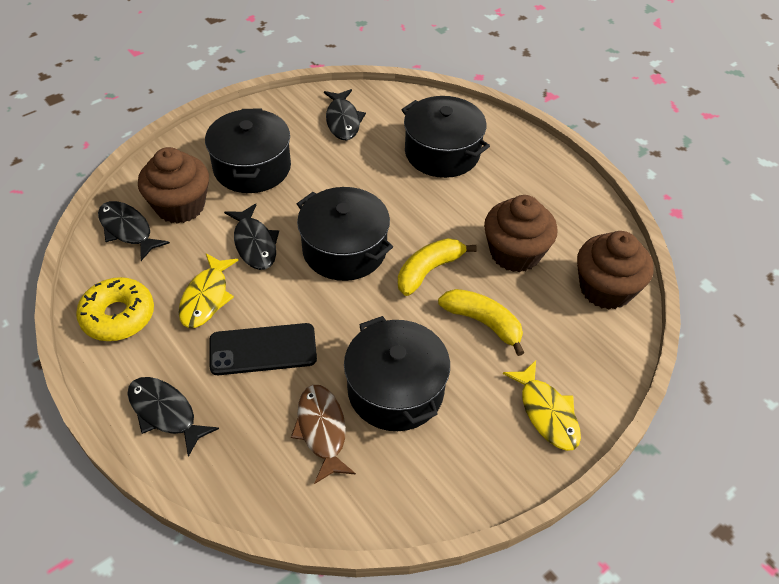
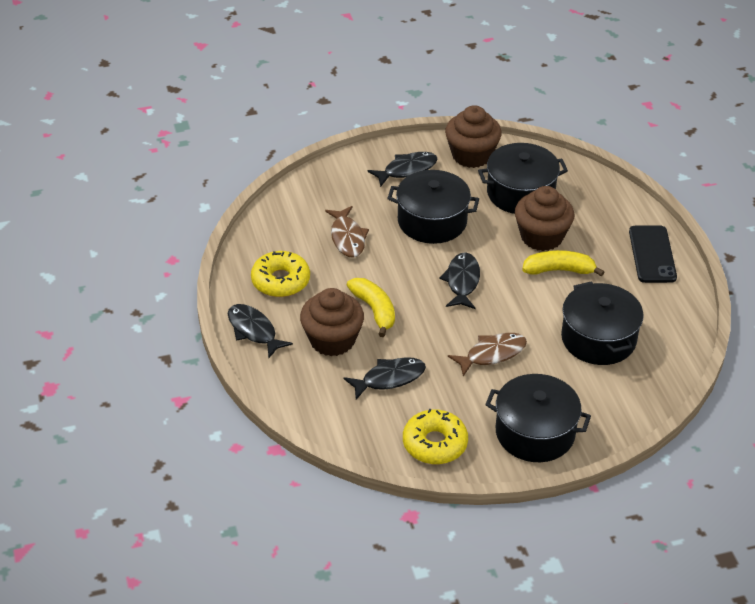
brown fish: 1 -> 2
yellow donut: 1 -> 2
yellow fish: 2 -> 0

